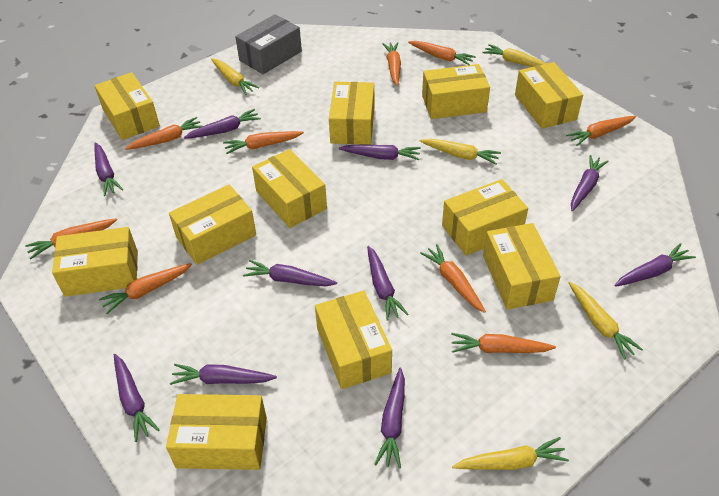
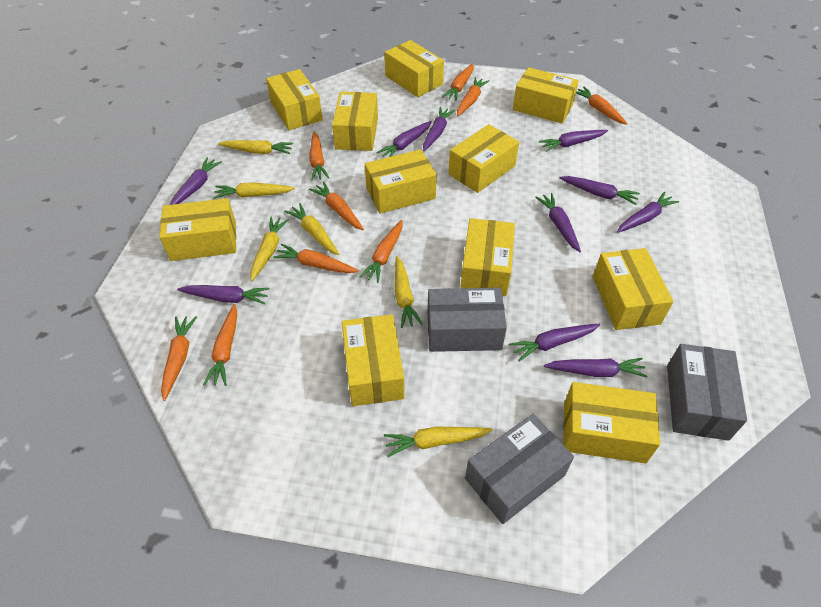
grey box: 1 -> 3
yellow carrot: 5 -> 6

